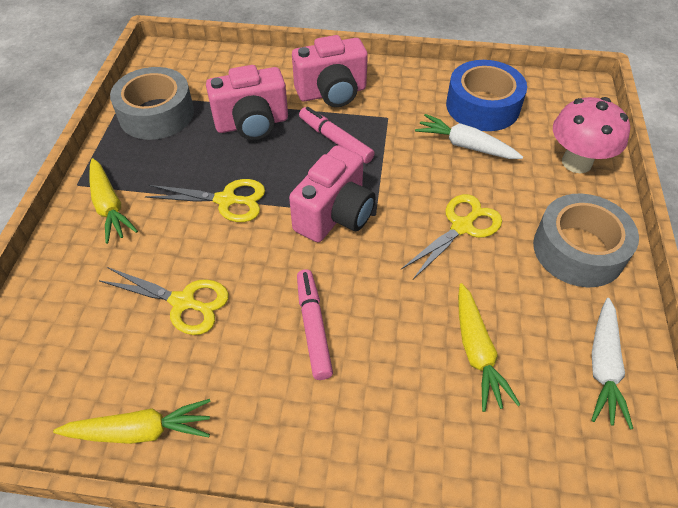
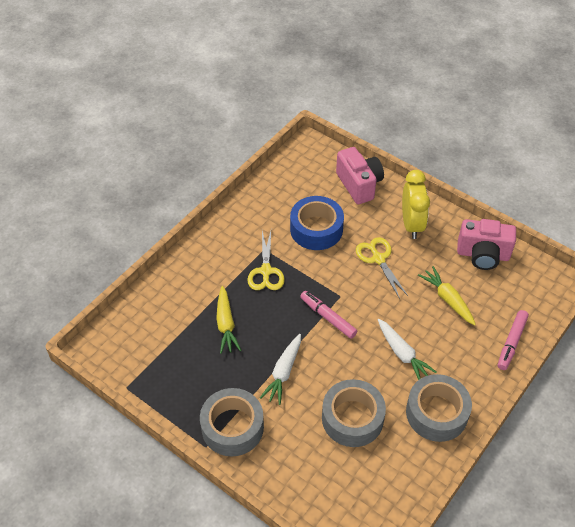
grey tape: 2 -> 3
pink camera: 3 -> 2
pink mushroom: 1 -> 0
yellow carrot: 3 -> 2
yellow clock: 0 -> 1
yellow scissors: 3 -> 2

